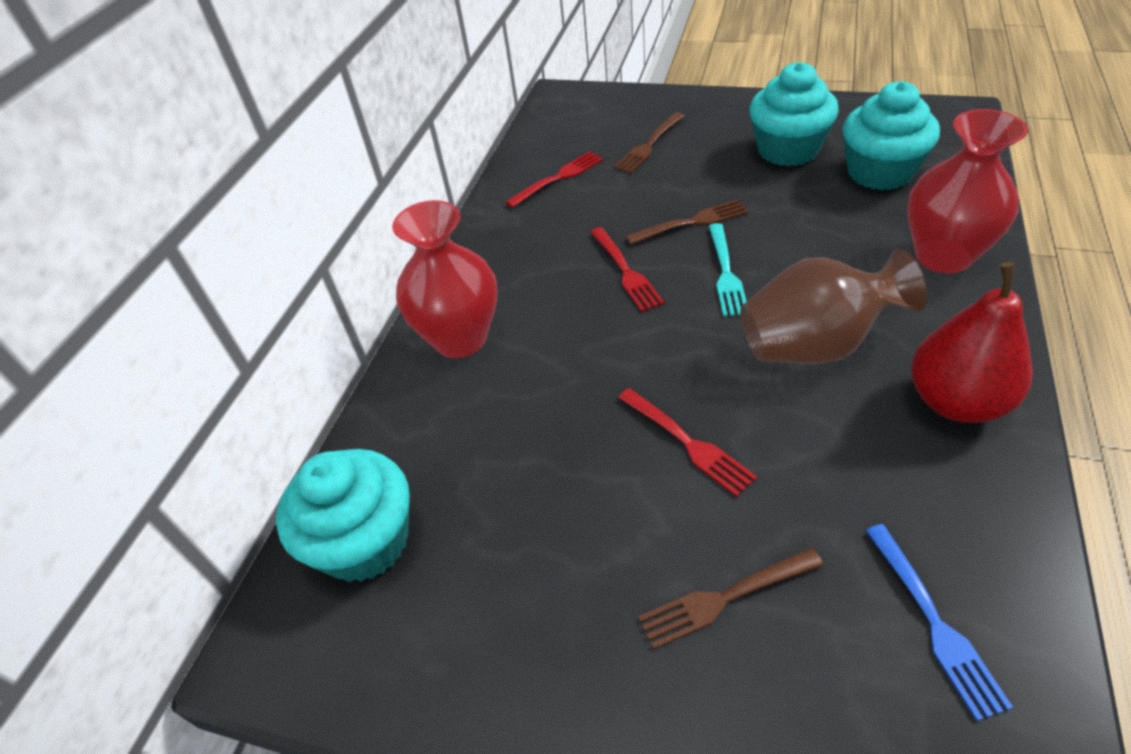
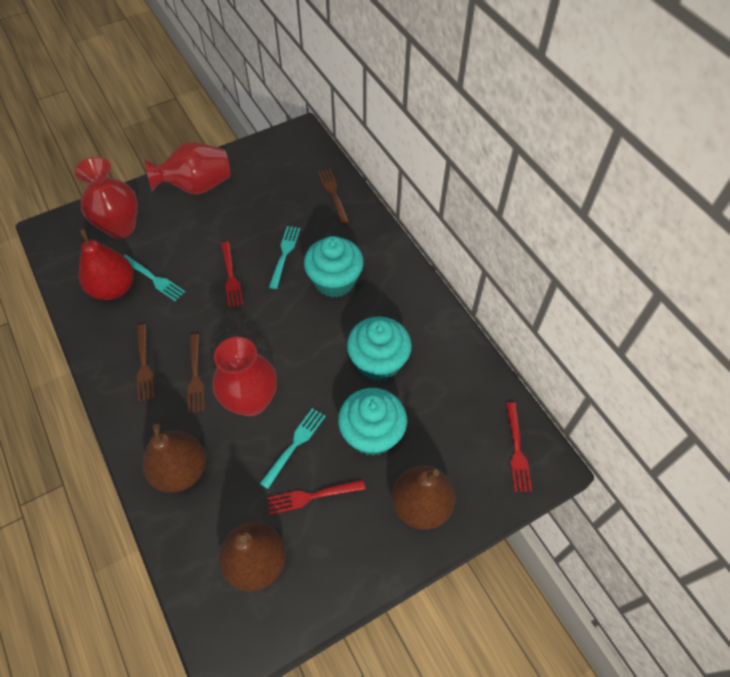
blue fork: 1 -> 0
brown pear: 0 -> 3
brown vase: 1 -> 0
red vase: 2 -> 3
turquoise fork: 1 -> 3

